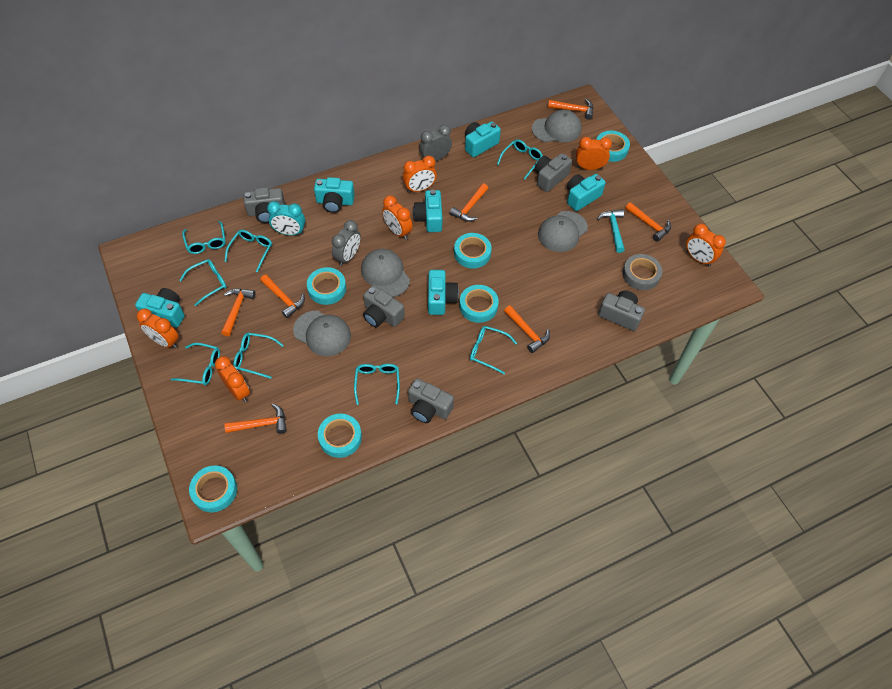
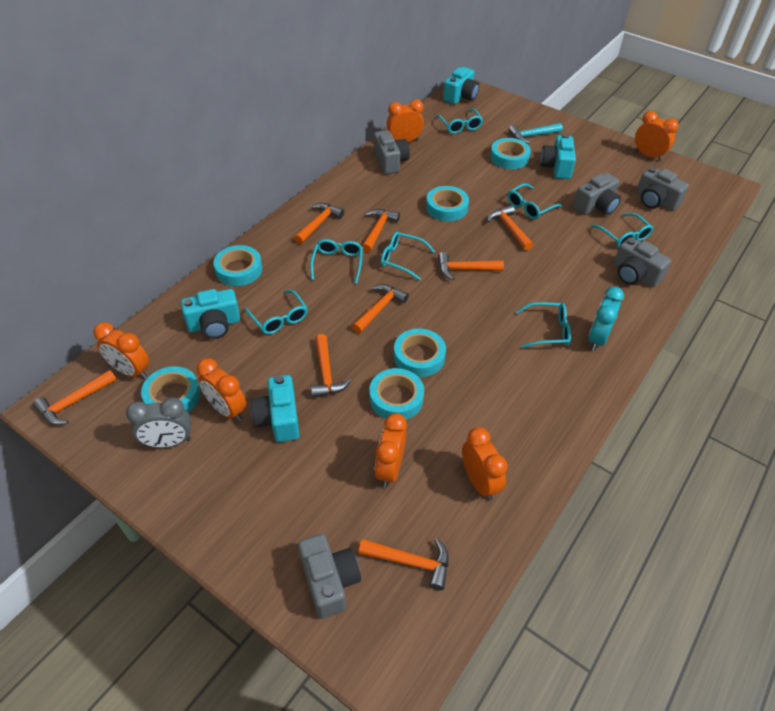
grey cap: 4 -> 0
grey clock: 2 -> 1
grey tape: 1 -> 0
orange hammer: 7 -> 8
turquoise camera: 6 -> 4
turquoise glasses: 8 -> 7

